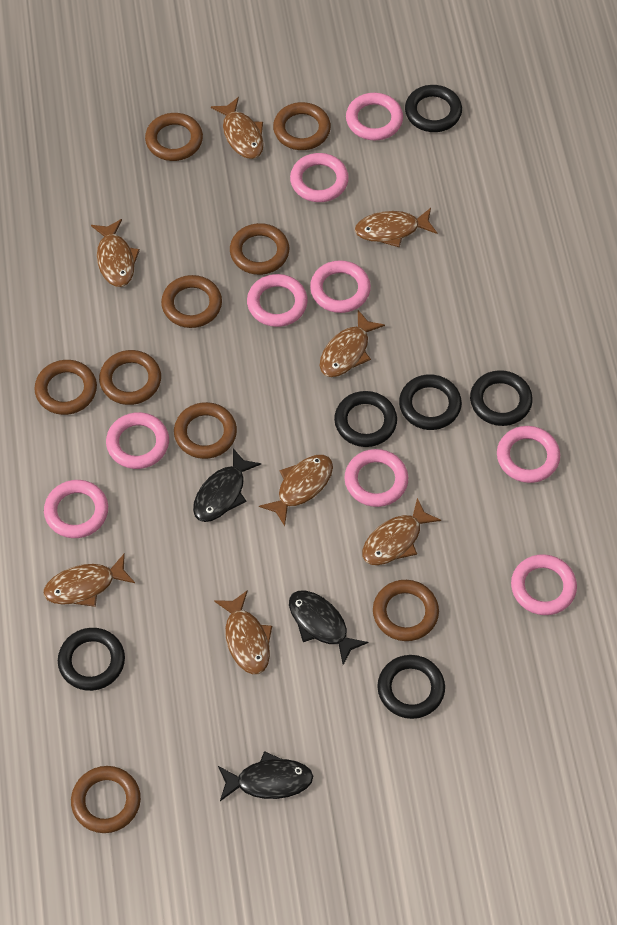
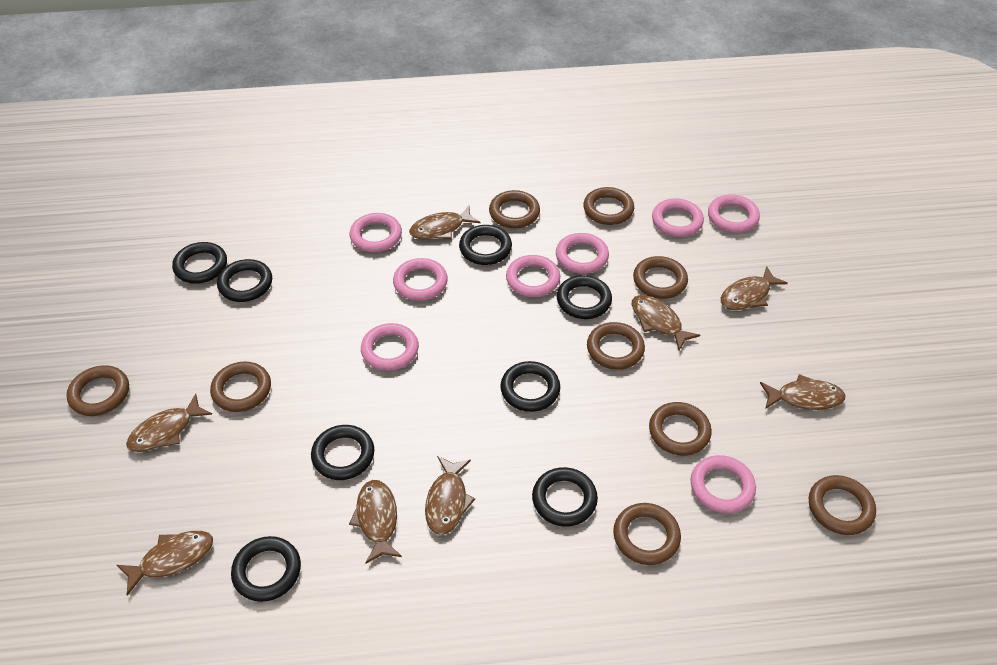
black fish: 3 -> 0
black ring: 6 -> 8
pink ring: 9 -> 8

